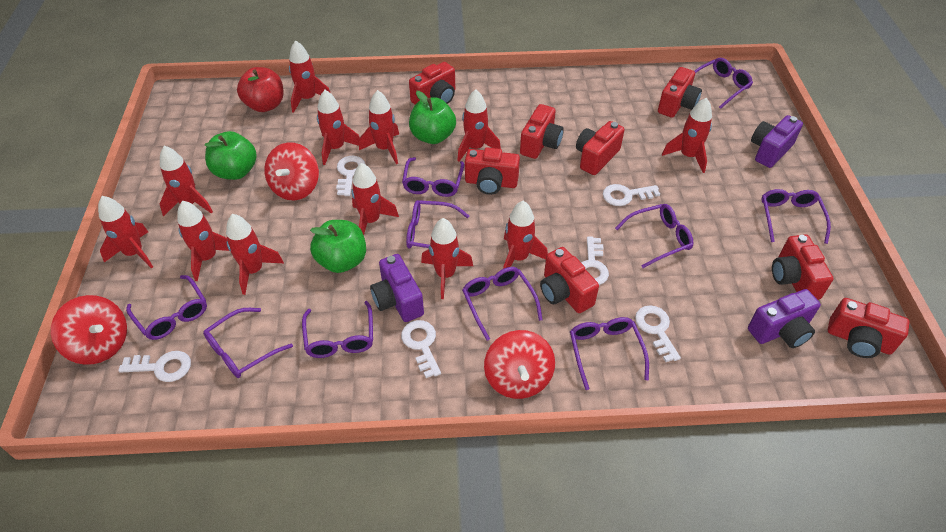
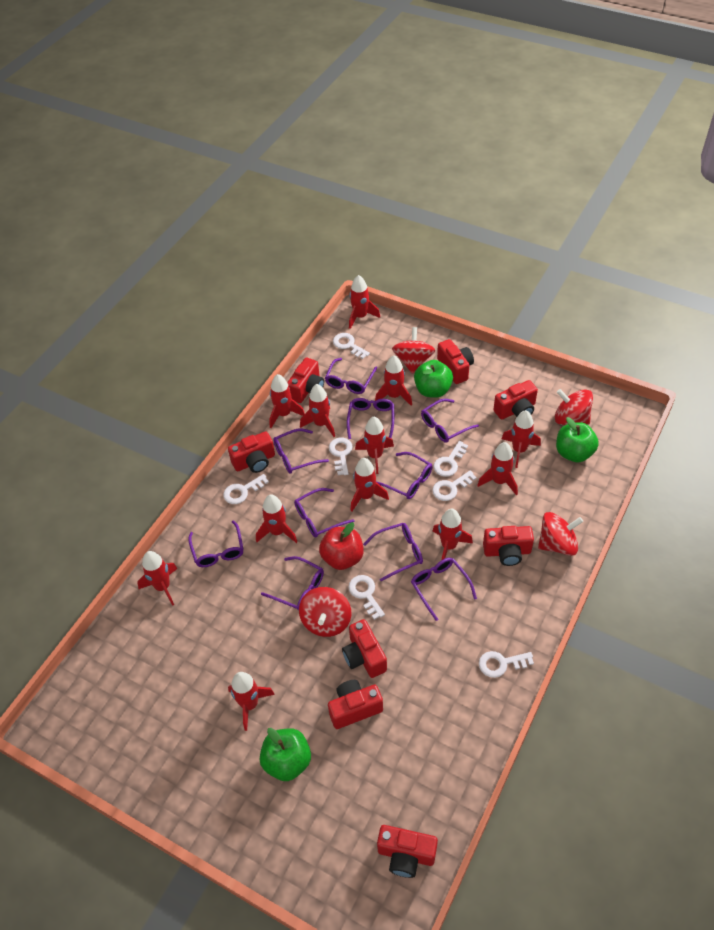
purple camera: 3 -> 0
red spinning top: 3 -> 4
white key: 6 -> 7

